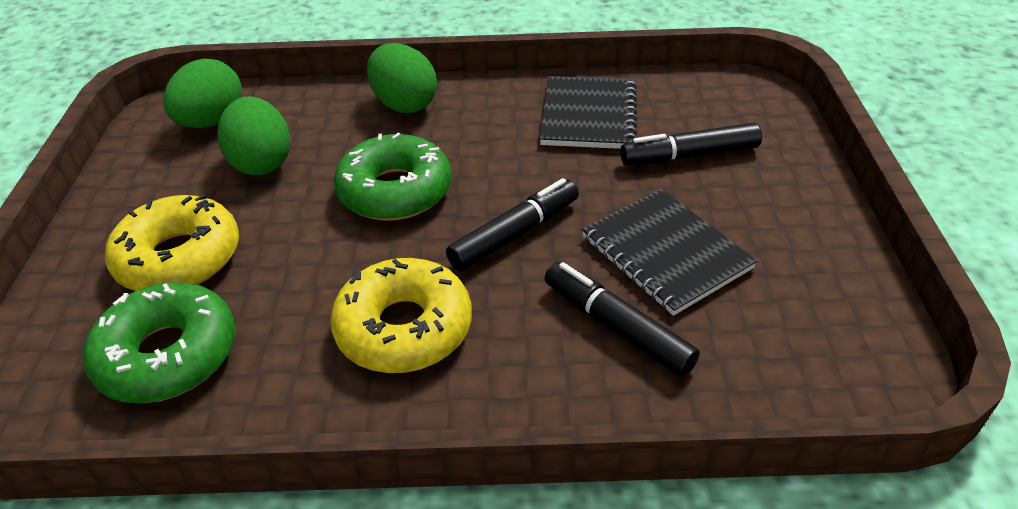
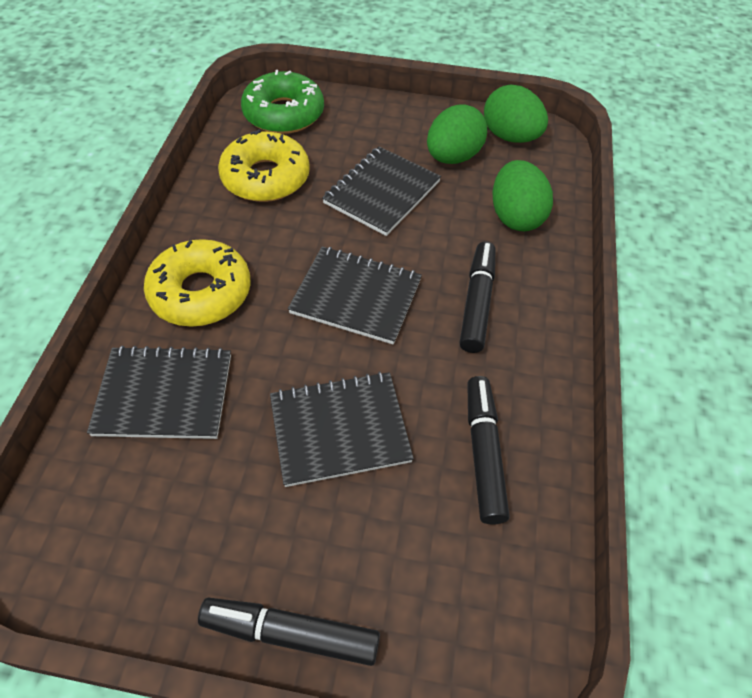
black notebook: 2 -> 4
green donut: 2 -> 1

